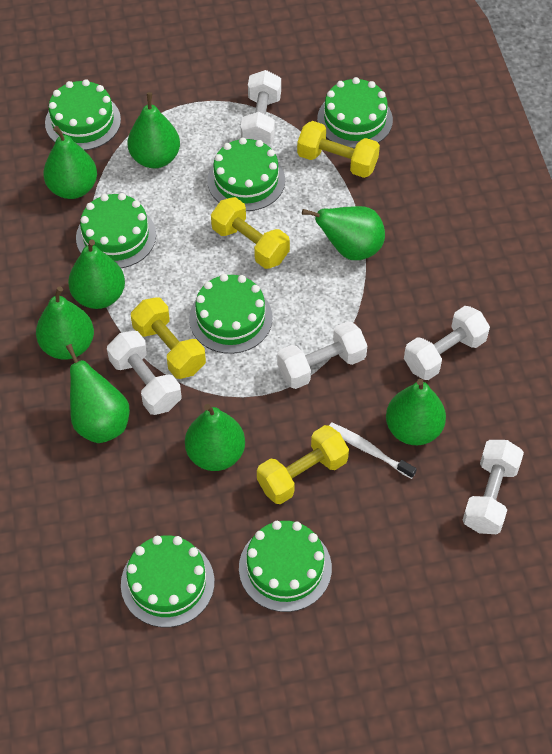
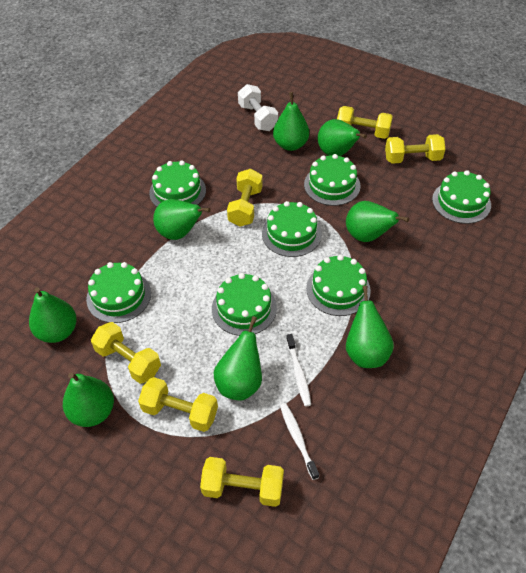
white dumbbell: 5 -> 1
white toothbrush: 1 -> 2
yellow dumbbell: 4 -> 6

